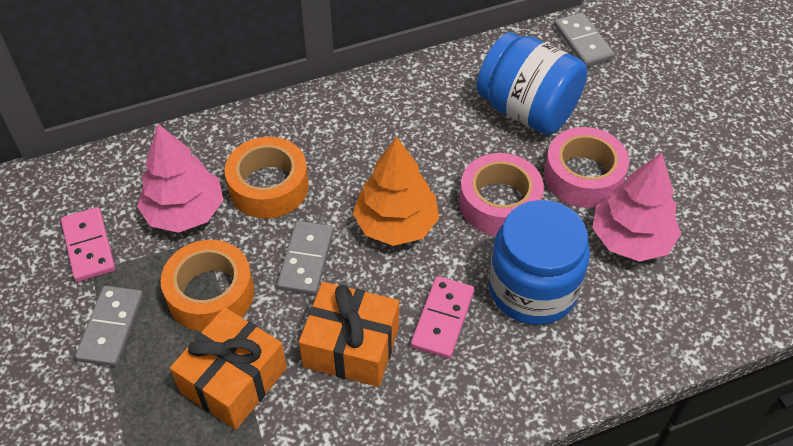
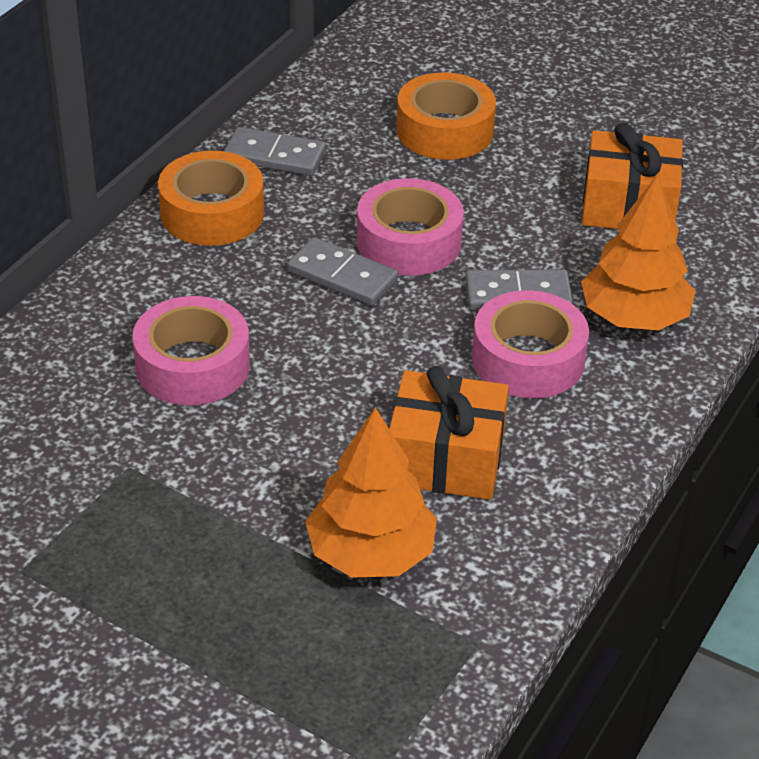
blue jar: 2 -> 0
orange tree: 1 -> 2
pink domino: 2 -> 0
pink tape: 2 -> 3
pink tree: 2 -> 0

